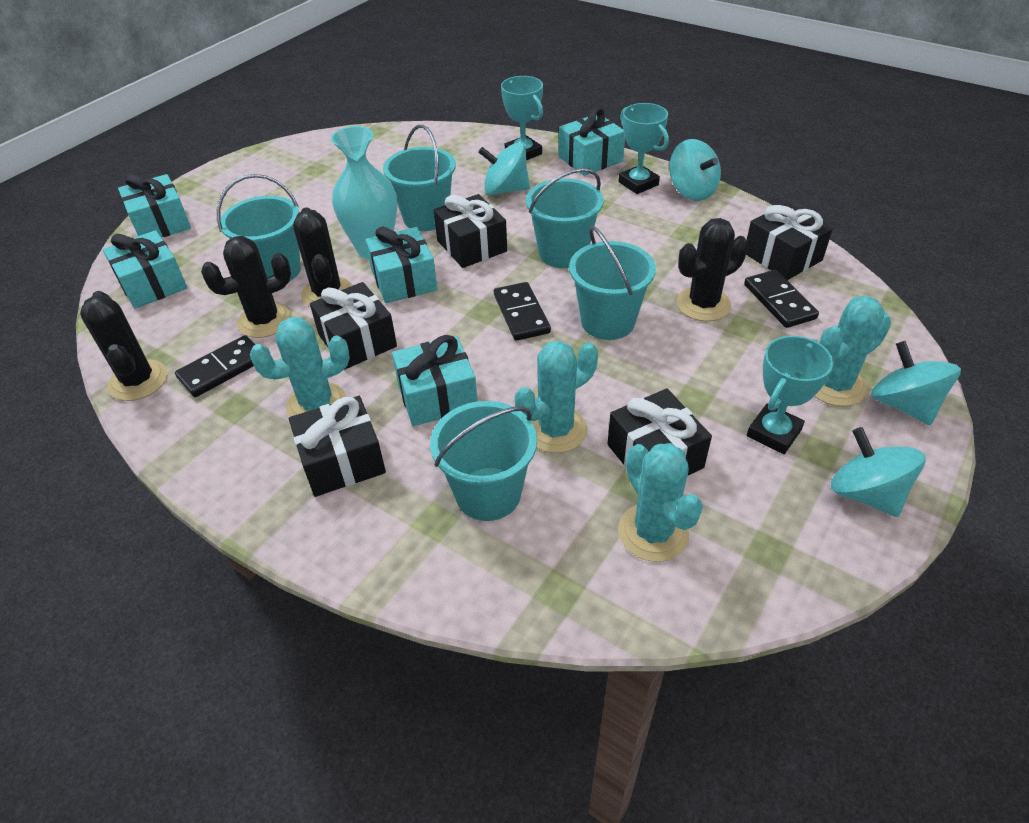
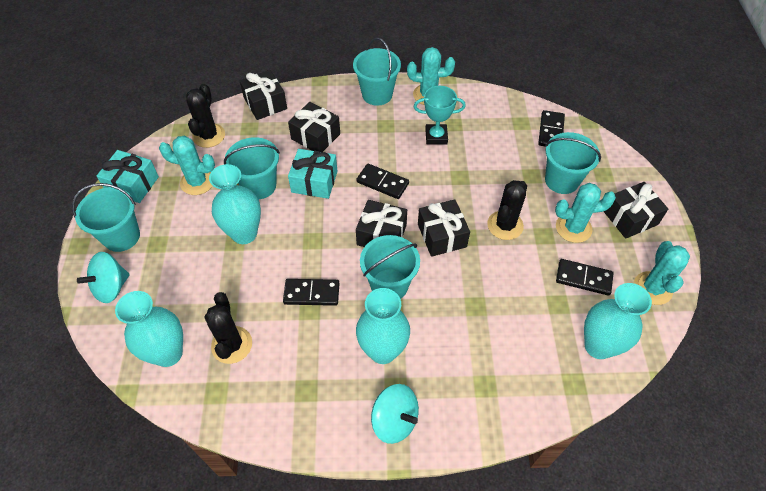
black cactus: 4 -> 3
black domino: 3 -> 4
turquoise gift: 5 -> 2
turquoise spinning top: 4 -> 2
turquoise trophy: 3 -> 1
turquoise vase: 1 -> 4

